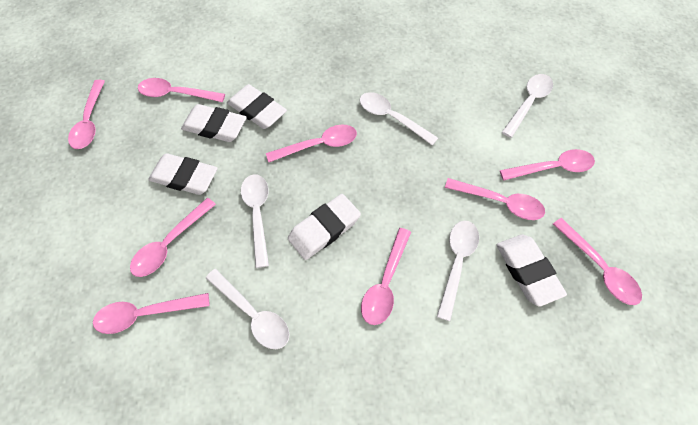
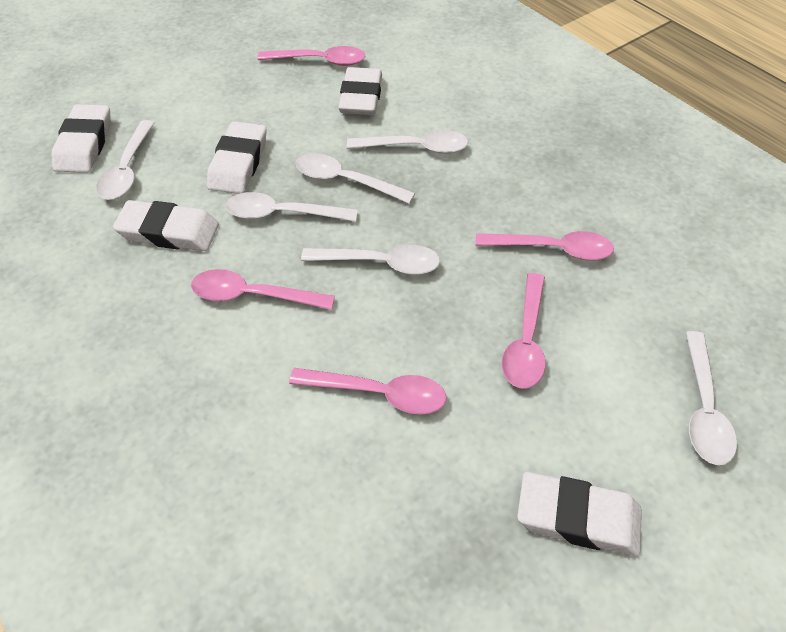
pink spoon: 9 -> 5
white spoon: 5 -> 6

